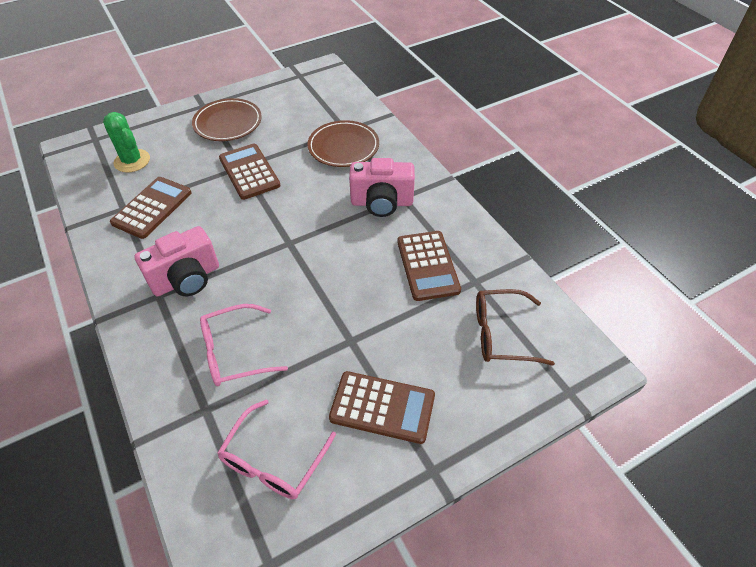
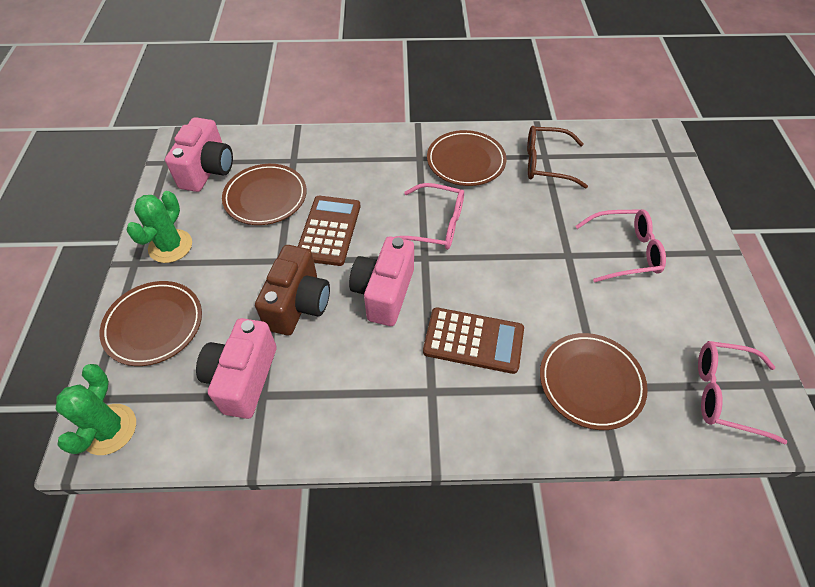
brown calculator: 4 -> 2
brown camera: 0 -> 1
brown plate: 2 -> 4
green cactus: 1 -> 2
pink camera: 2 -> 3
pink glasses: 2 -> 3

